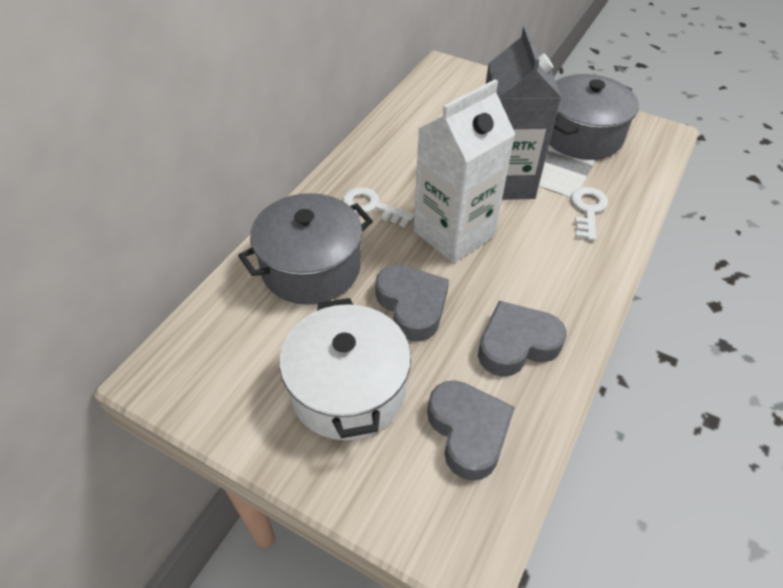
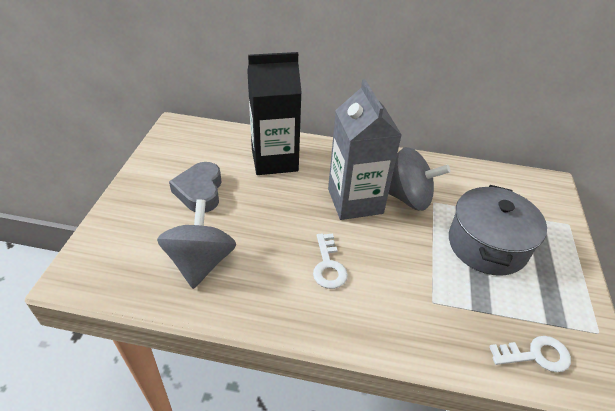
black carton: 0 -> 1
grey heart: 3 -> 1
grey pot: 2 -> 1
grey spinning top: 0 -> 2
white carton: 1 -> 0
white pot: 1 -> 0

